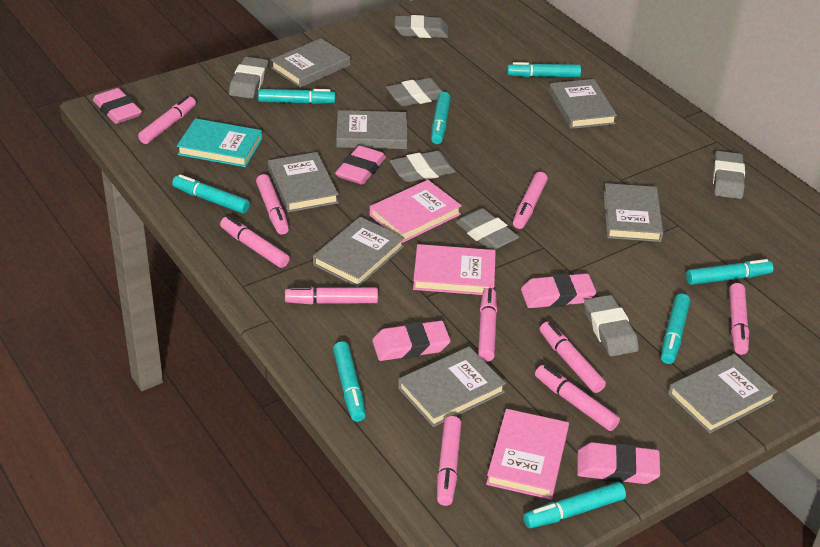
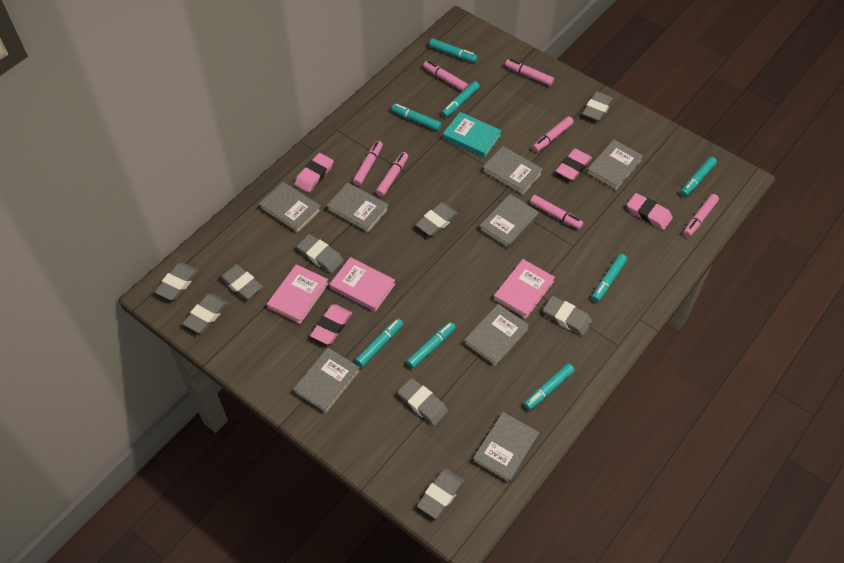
grey eraser: 7 -> 9
pink eraser: 5 -> 4
pink marker: 10 -> 7

